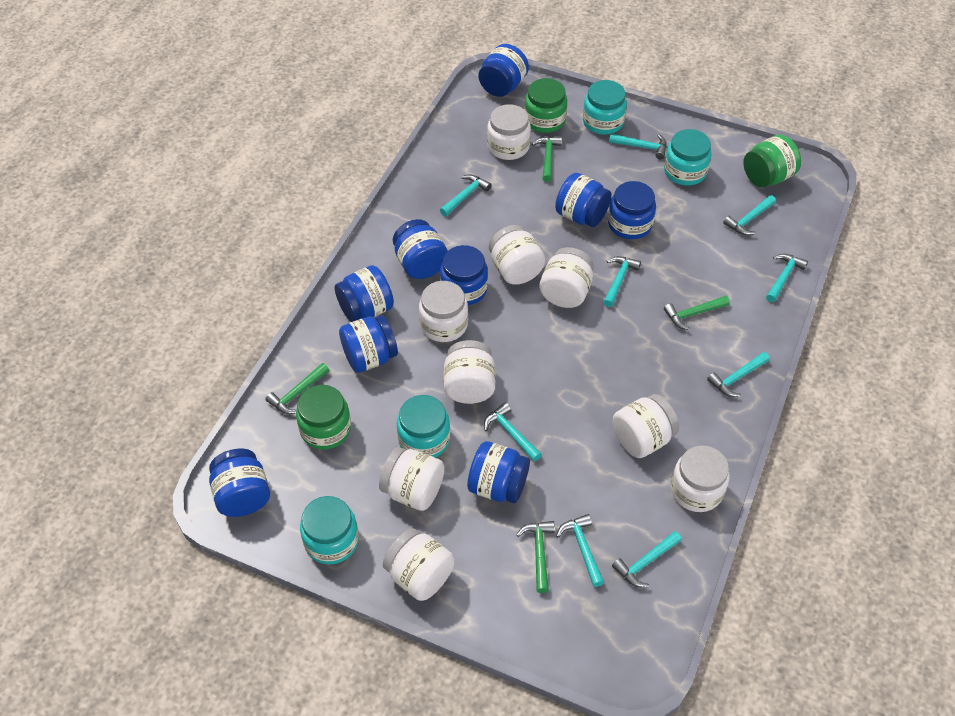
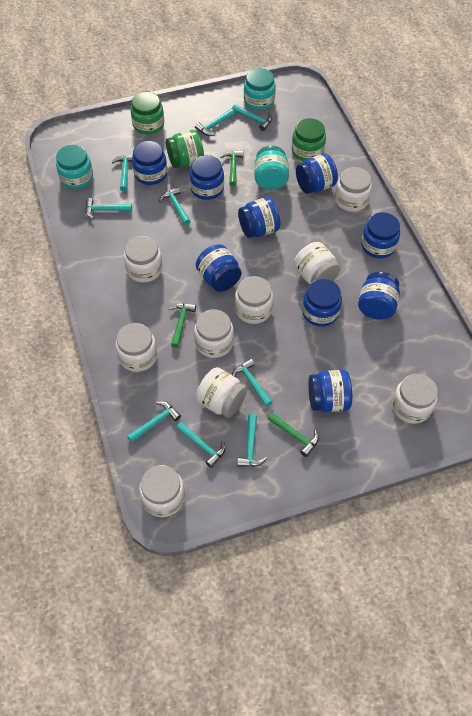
green hammer: 4 -> 3
turquoise jar: 4 -> 3

